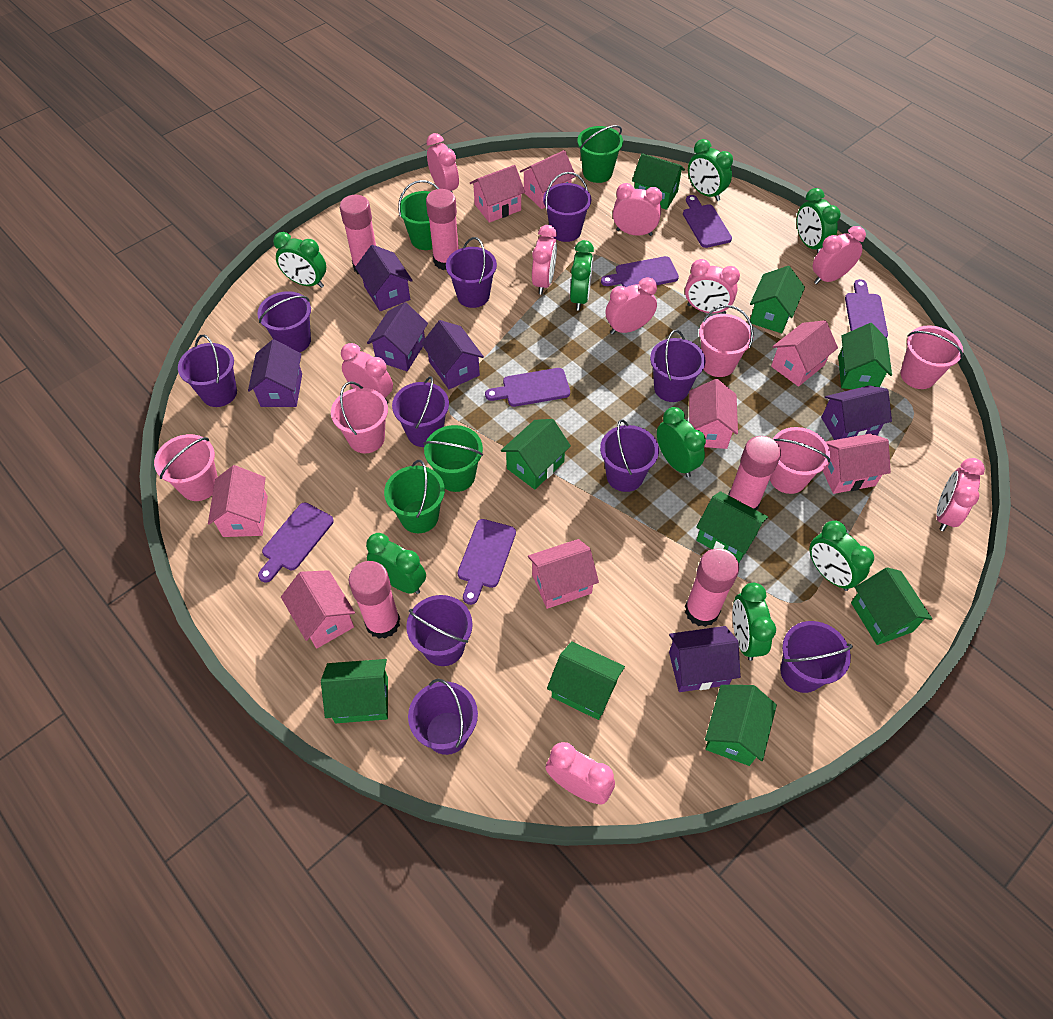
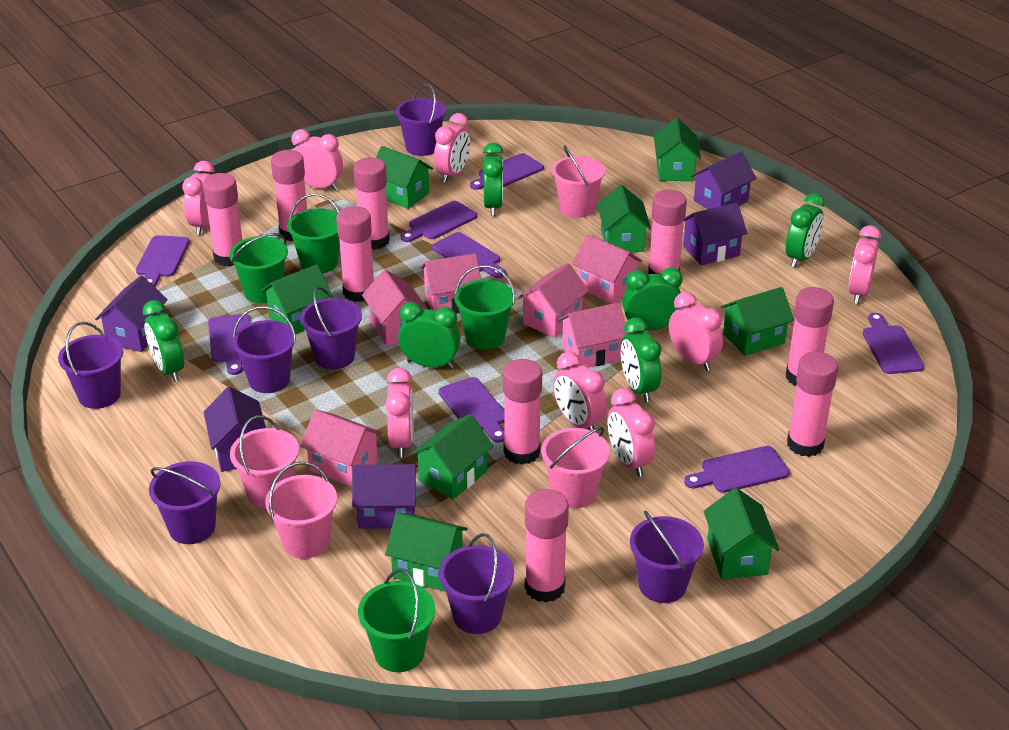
green clock: 8 -> 6
green house: 9 -> 8
pink bucket: 5 -> 4
pink clock: 9 -> 8
pink glue stick: 5 -> 9
pink house: 8 -> 6
purple bucket: 10 -> 7
purple cutting board: 6 -> 8
purple house: 6 -> 5

